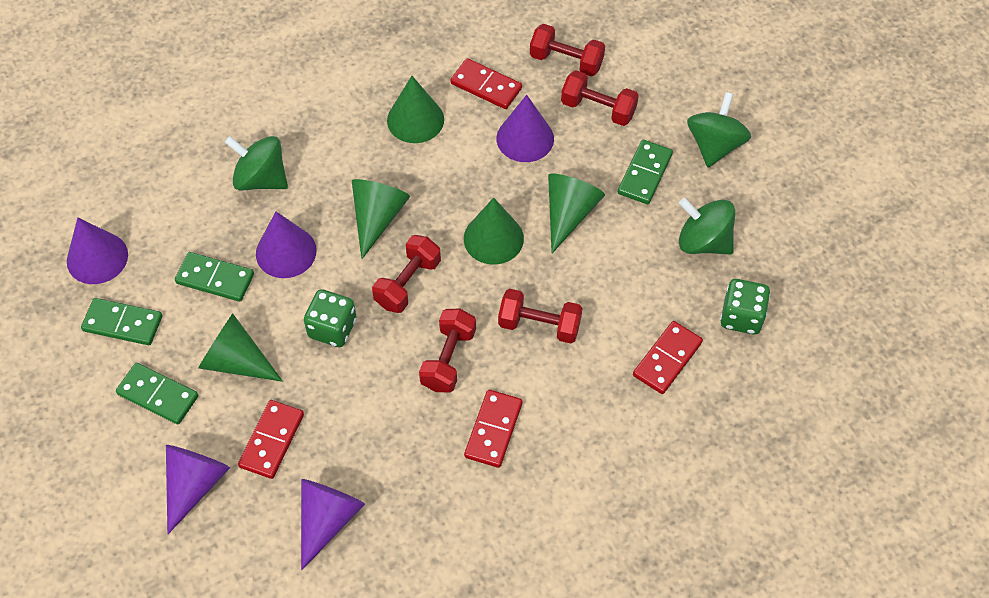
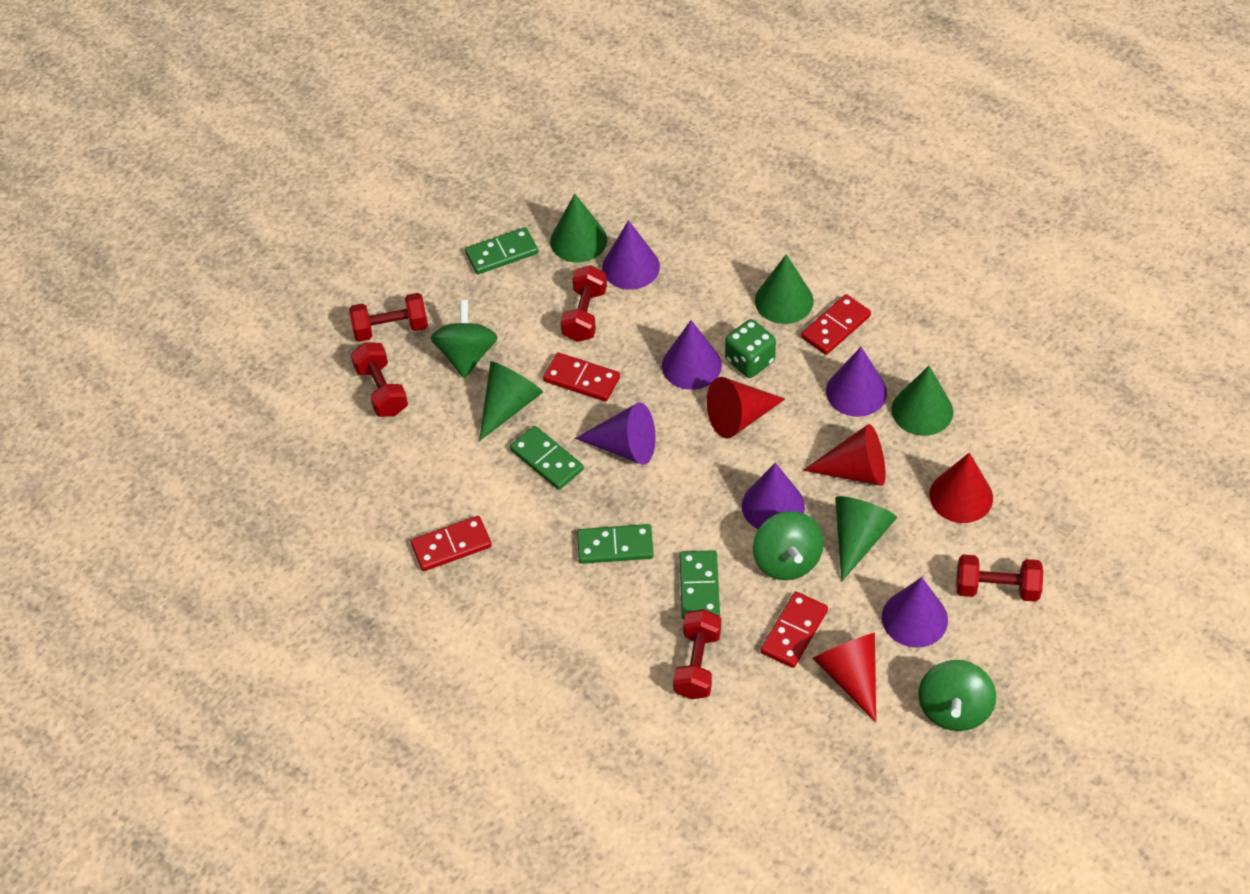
green dice: 2 -> 1
purple cone: 5 -> 6
red cone: 0 -> 4

